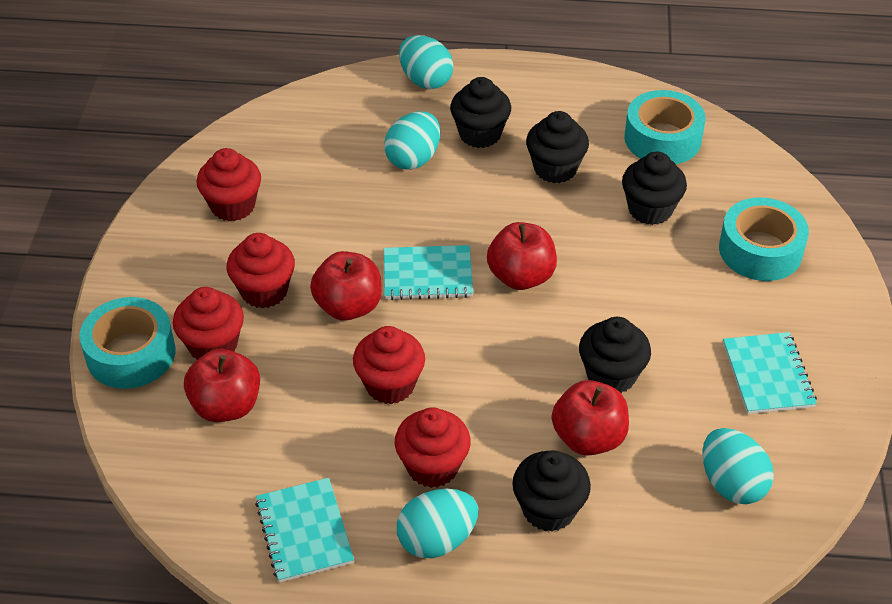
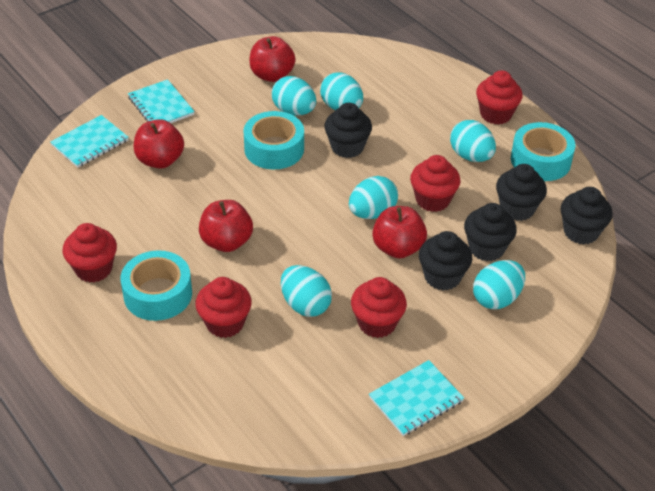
turquoise egg: 4 -> 6

